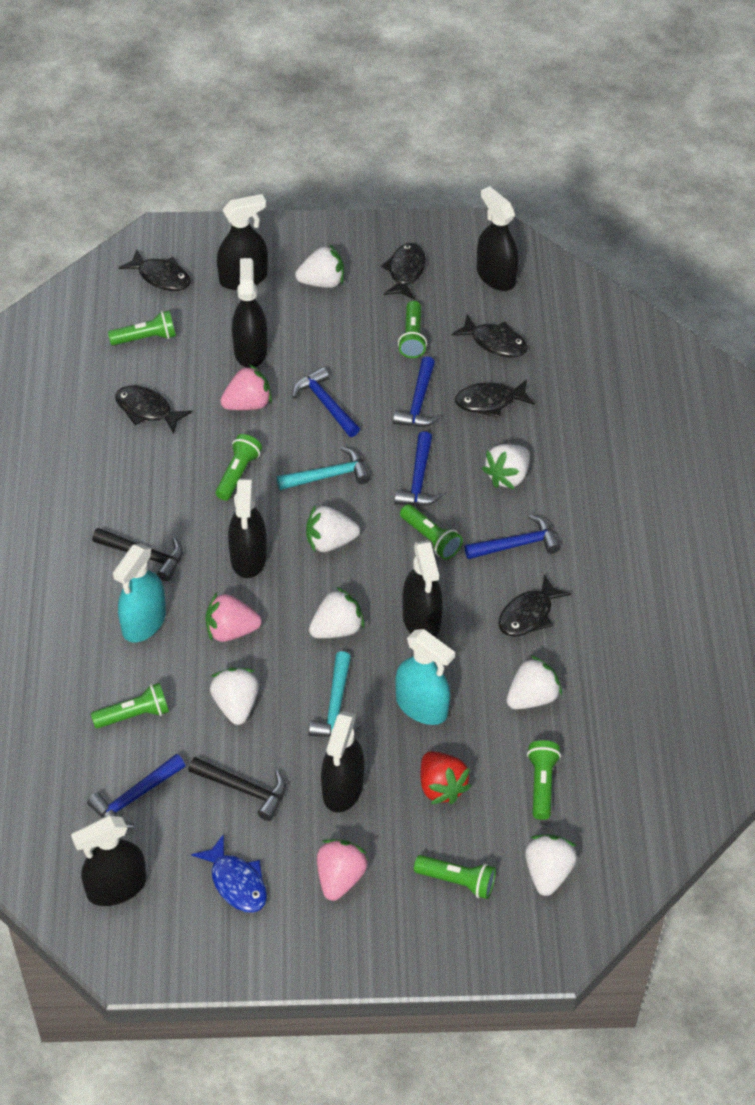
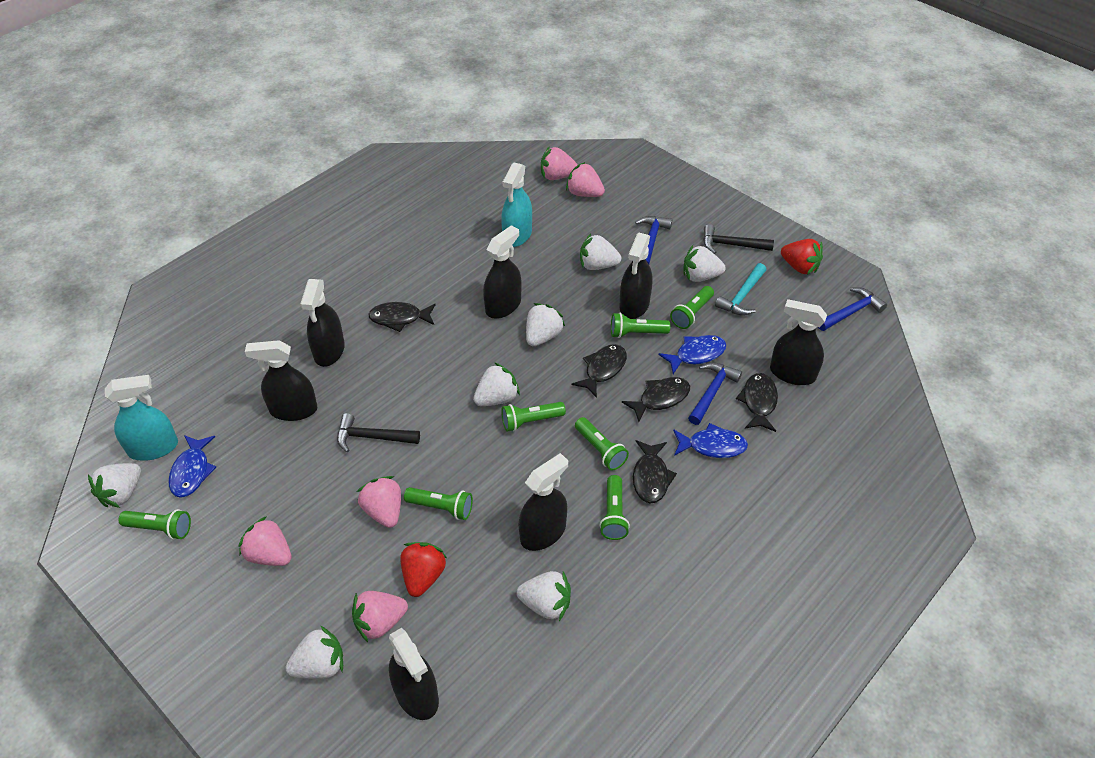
black fish: 6 -> 5
blue fish: 1 -> 3
blue hammer: 5 -> 3
pink strawberry: 3 -> 5
red strawberry: 1 -> 2
turquoise hammer: 2 -> 1

